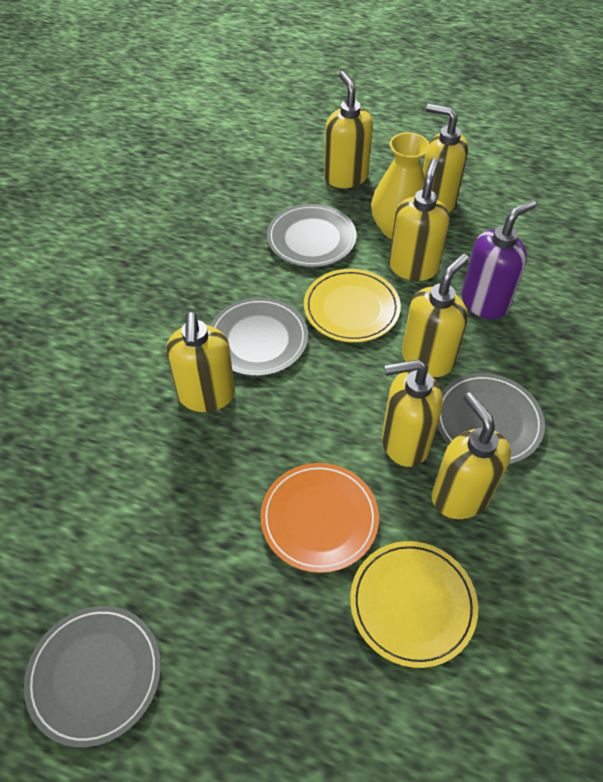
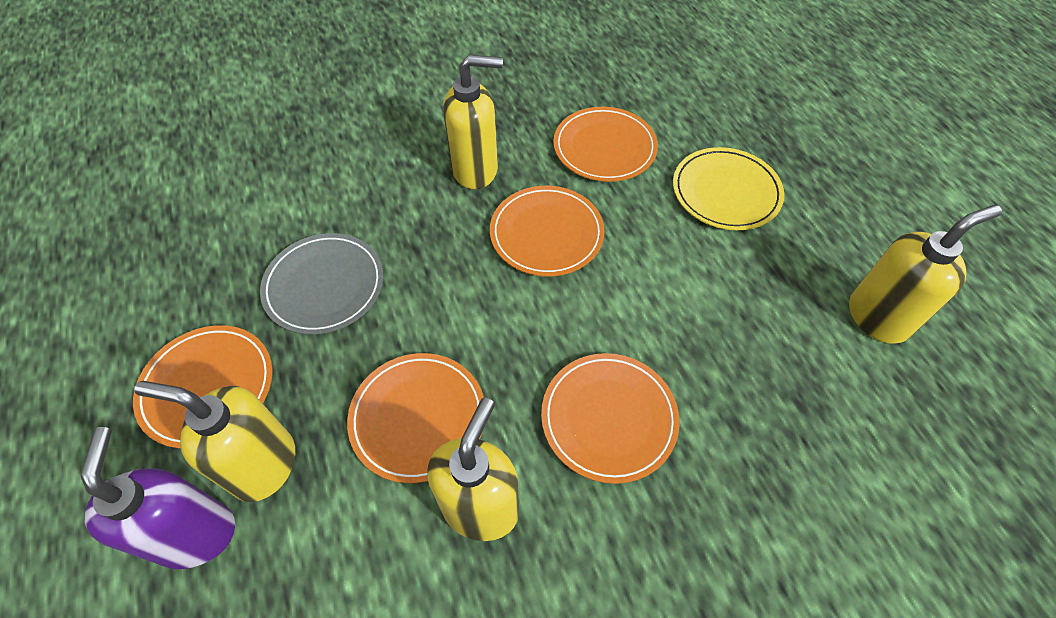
grey plate: 4 -> 1
orange plate: 1 -> 5
yellow plate: 2 -> 1
yellow soap dispenser: 7 -> 4
yellow vase: 1 -> 0

